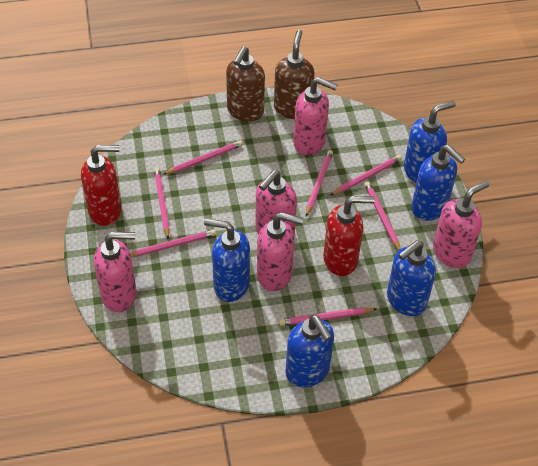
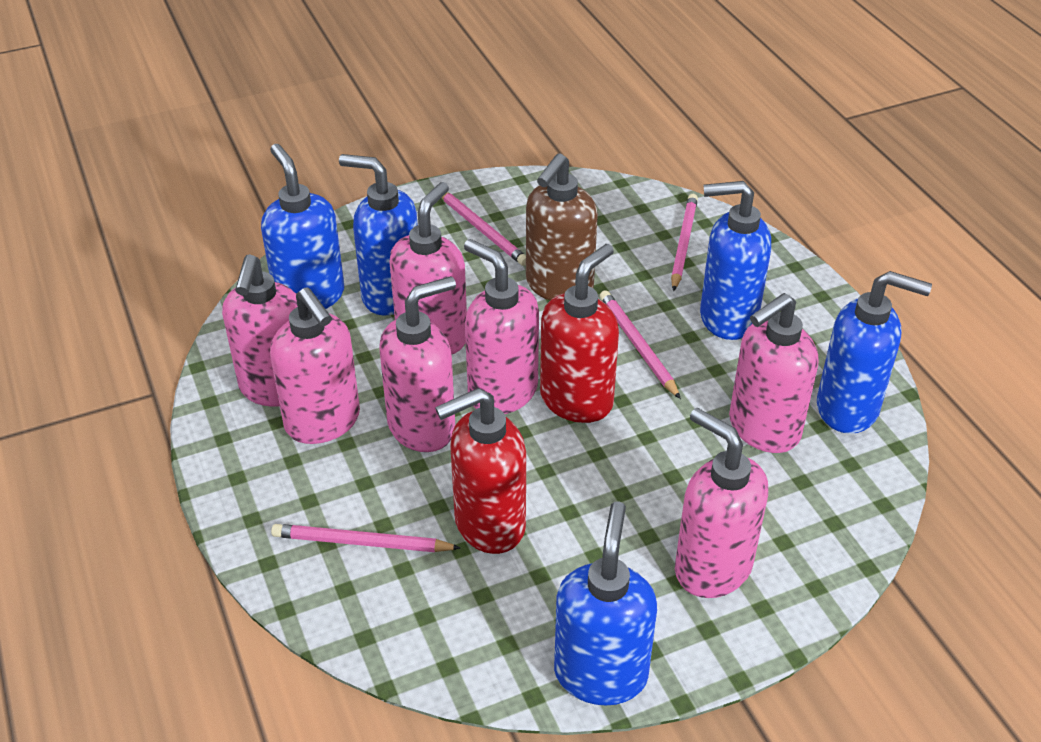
brown soap dispenser: 2 -> 1
pink pencil: 7 -> 4
pink soap dispenser: 5 -> 7

